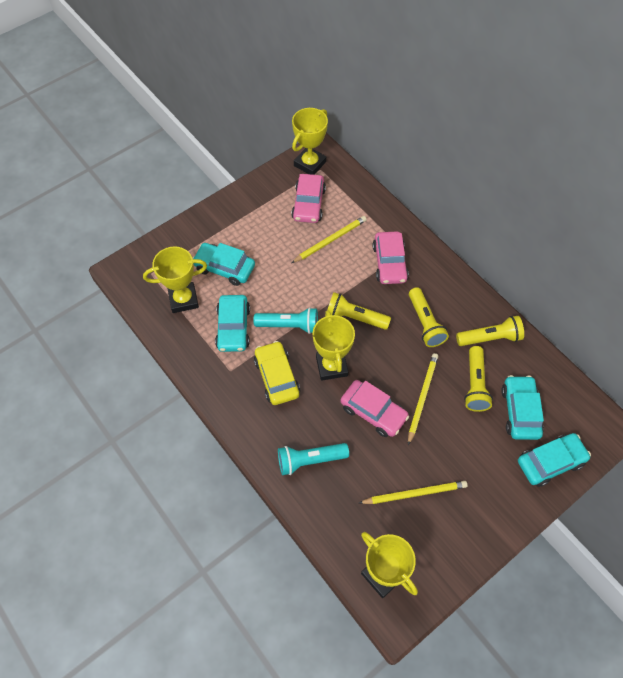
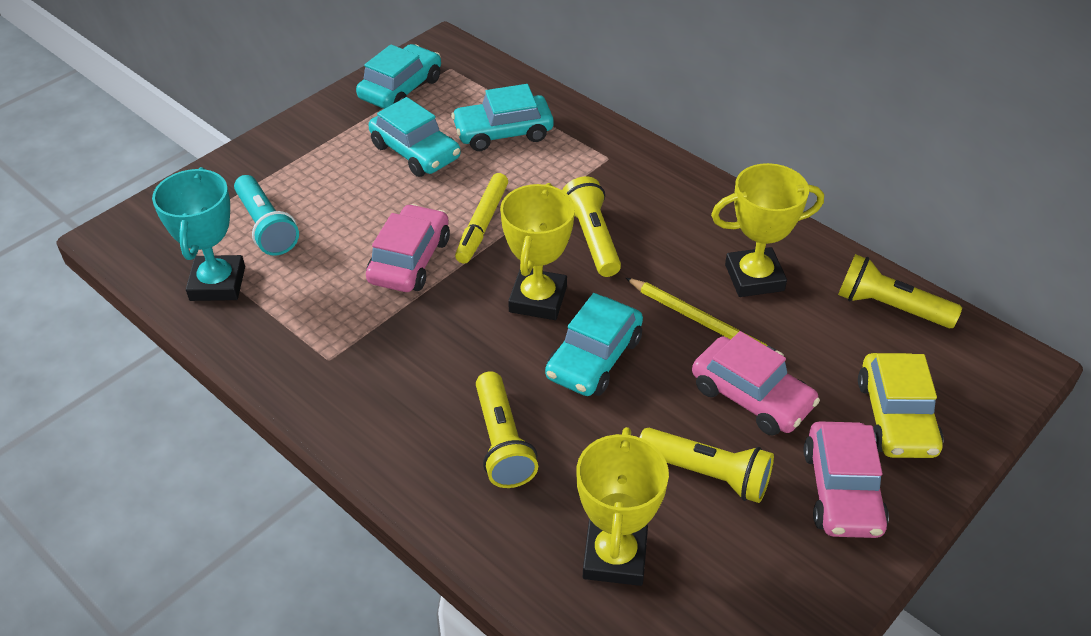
turquoise flashlight: 2 -> 1
turquoise trophy: 0 -> 1
yellow marker: 0 -> 1
yellow pencil: 3 -> 1
yellow trophy: 4 -> 3

